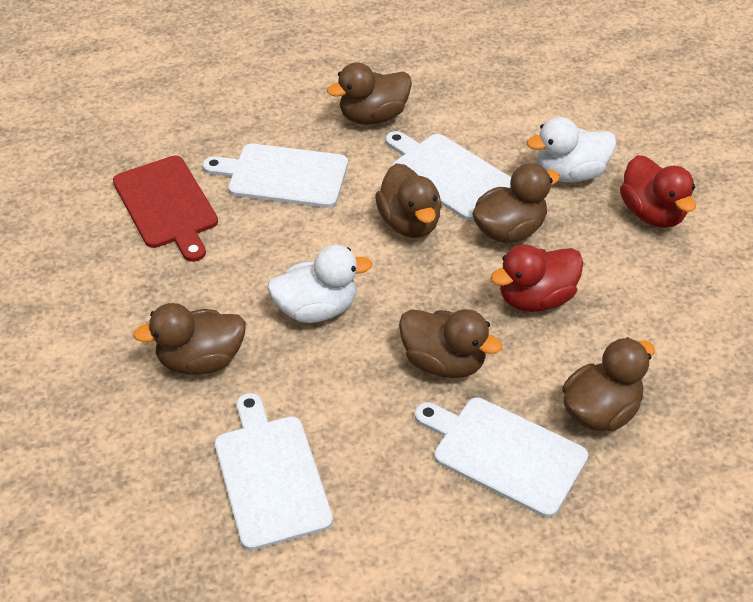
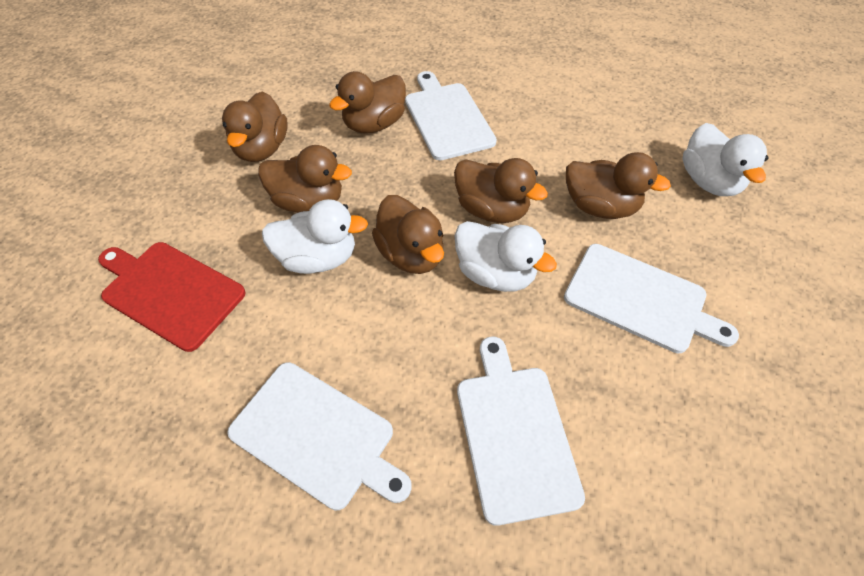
red duck: 2 -> 0
white duck: 2 -> 3

